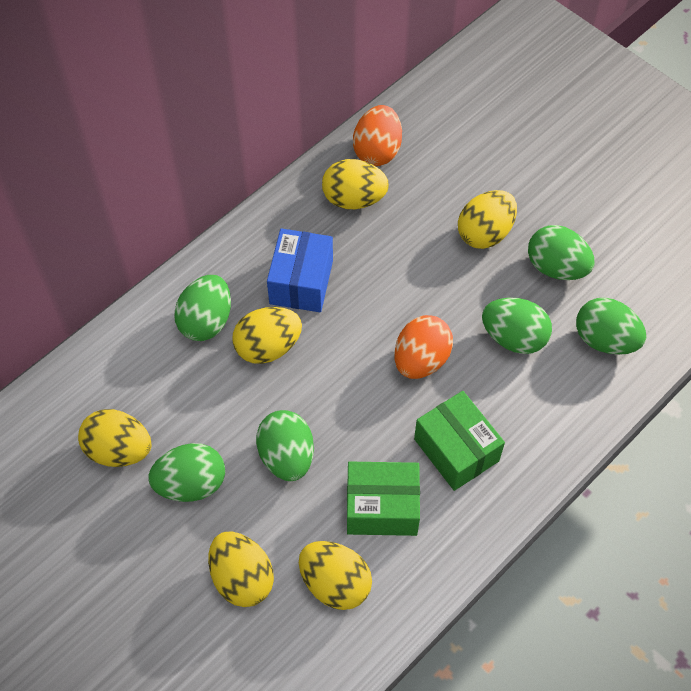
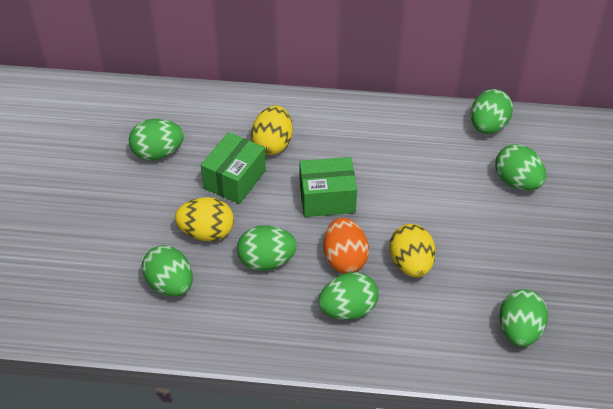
blue box: 1 -> 0
green egg: 6 -> 7
orange egg: 2 -> 1
yellow egg: 6 -> 3

